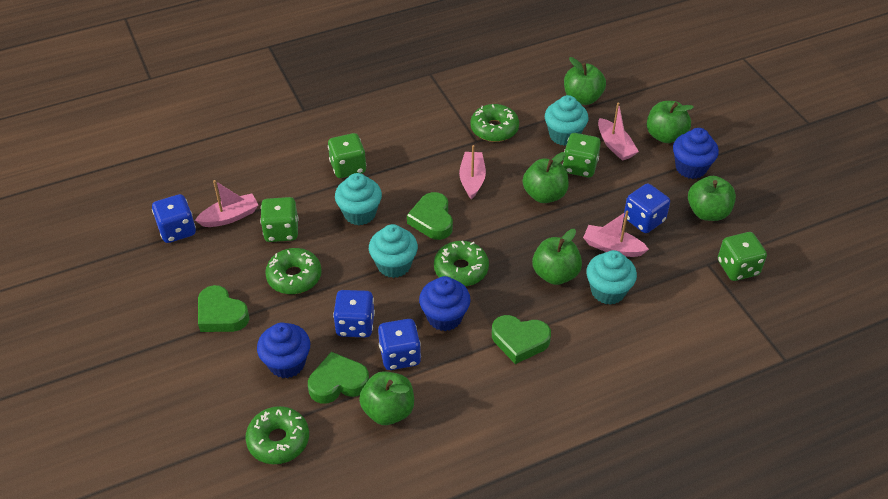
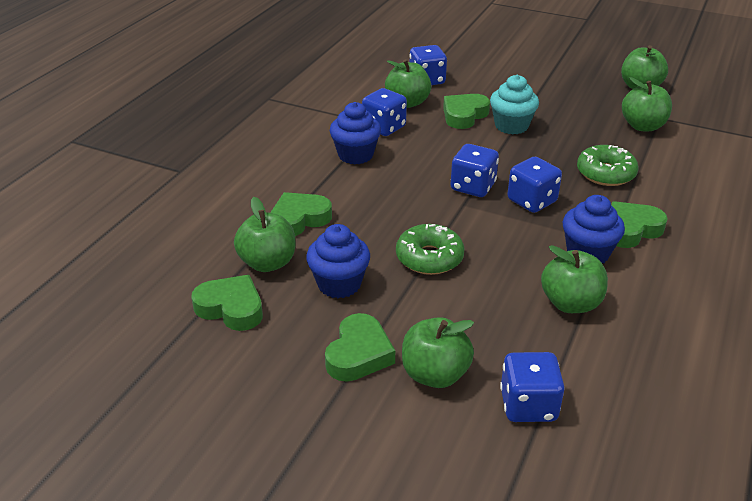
blue dice: 4 -> 5
green dice: 4 -> 0
green donut: 4 -> 2
green heart: 4 -> 5
pink boat: 4 -> 0
turquoise cupcake: 4 -> 1

